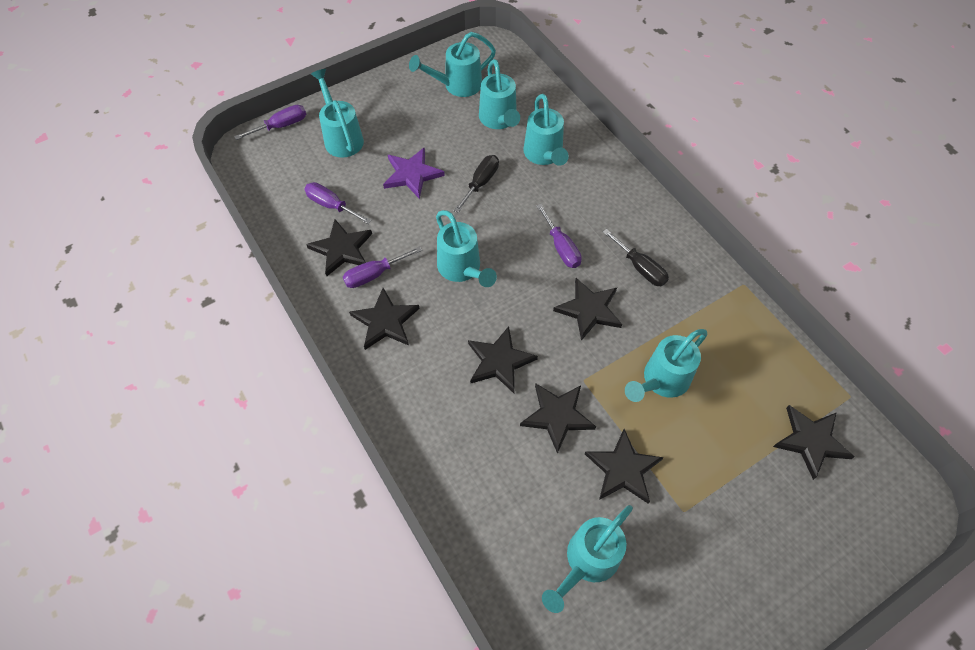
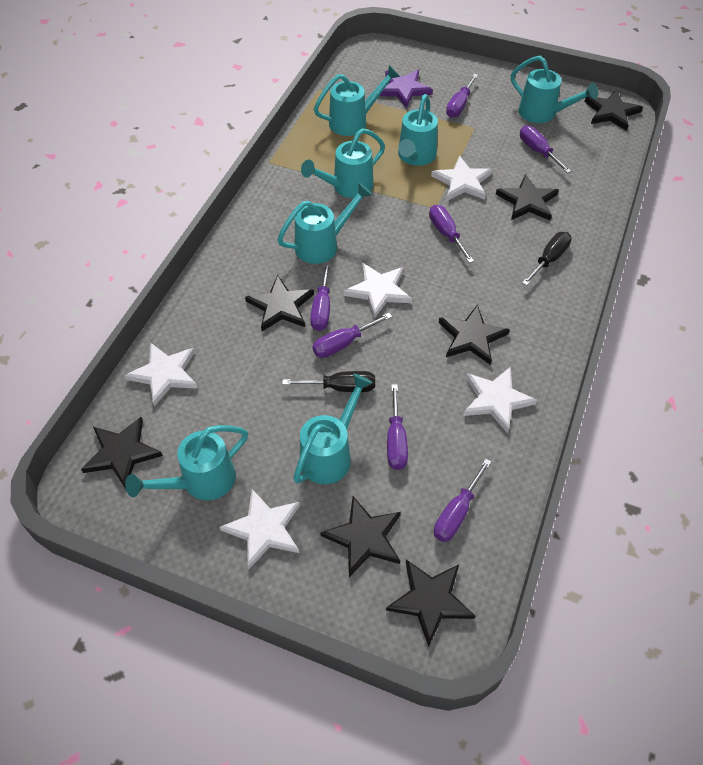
purple screwdriver: 4 -> 7
white star: 0 -> 5

